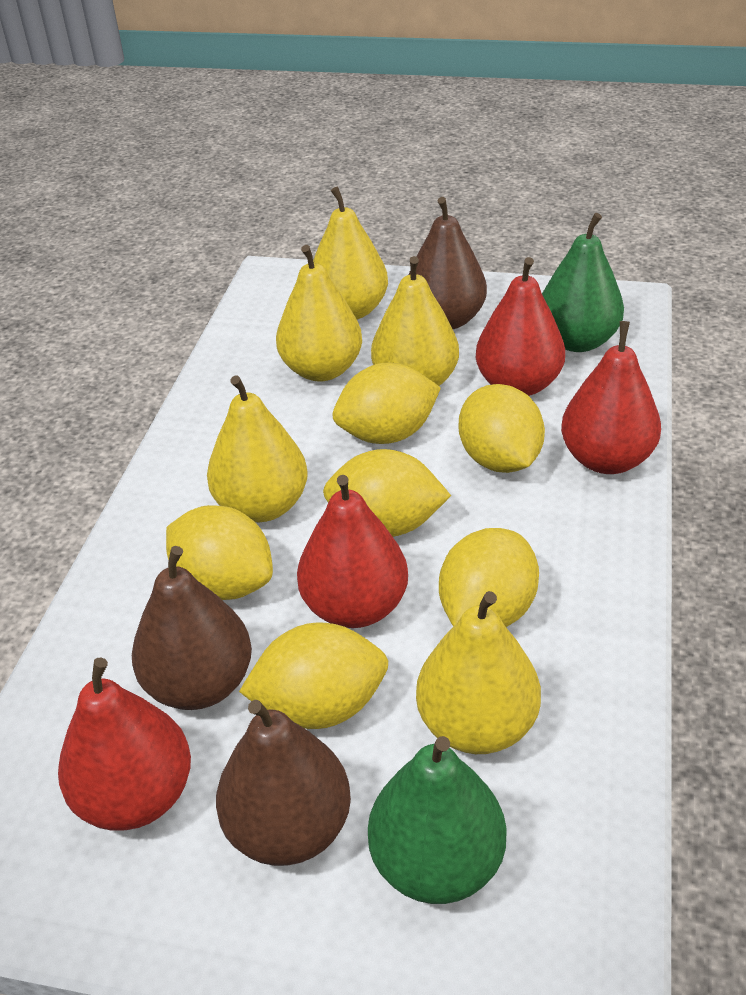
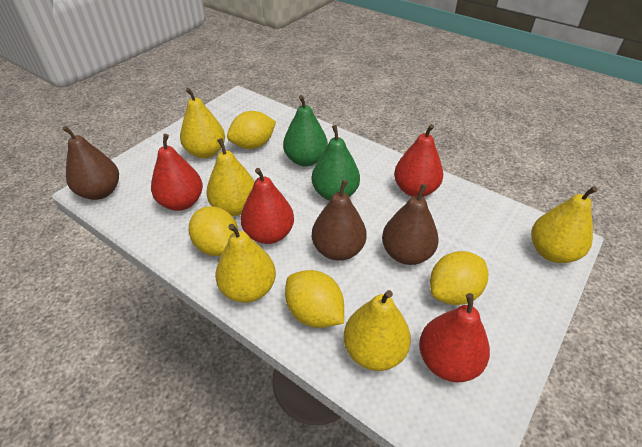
yellow lemon: 6 -> 4

